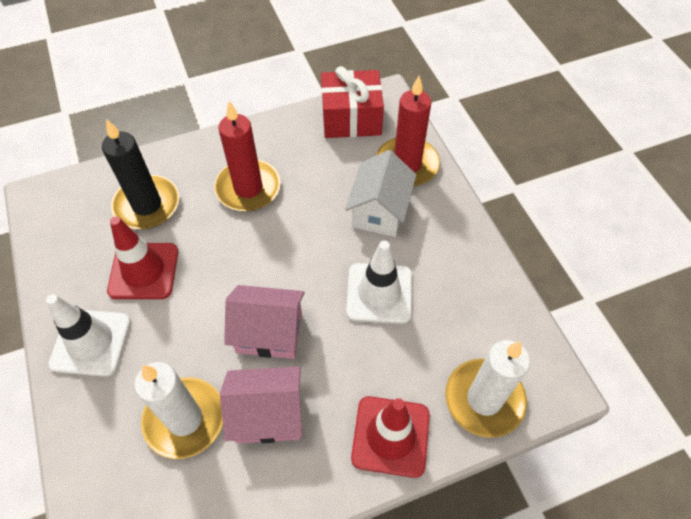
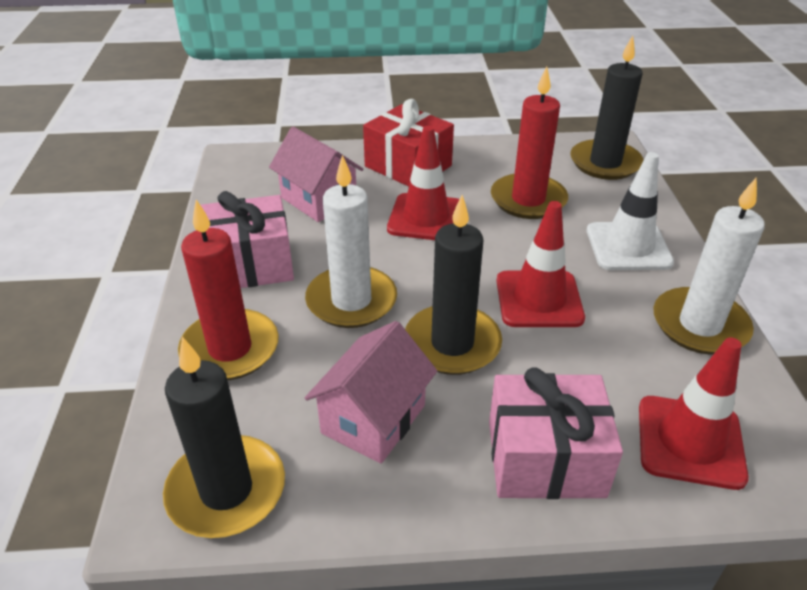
black candle: 1 -> 3
pink gift: 0 -> 2
red traffic cone: 2 -> 3
white house: 1 -> 0
white traffic cone: 2 -> 1

